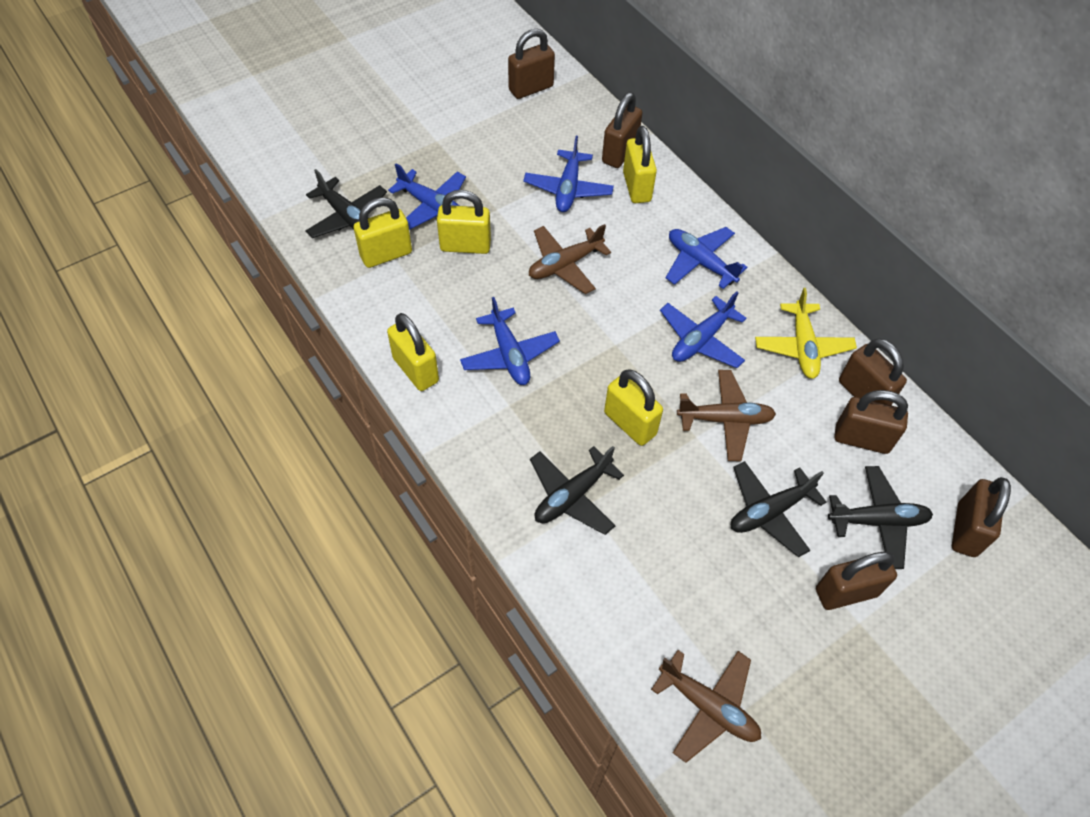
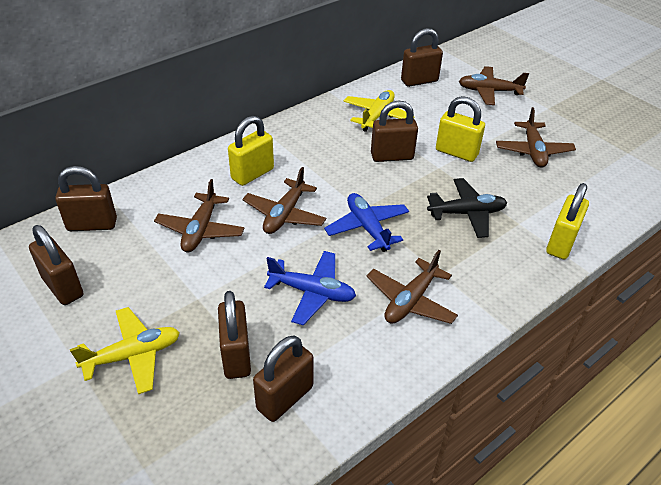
black plane: 4 -> 1
blue plane: 5 -> 2
brown plane: 3 -> 5
yellow padlock: 5 -> 3
yellow plane: 1 -> 2

